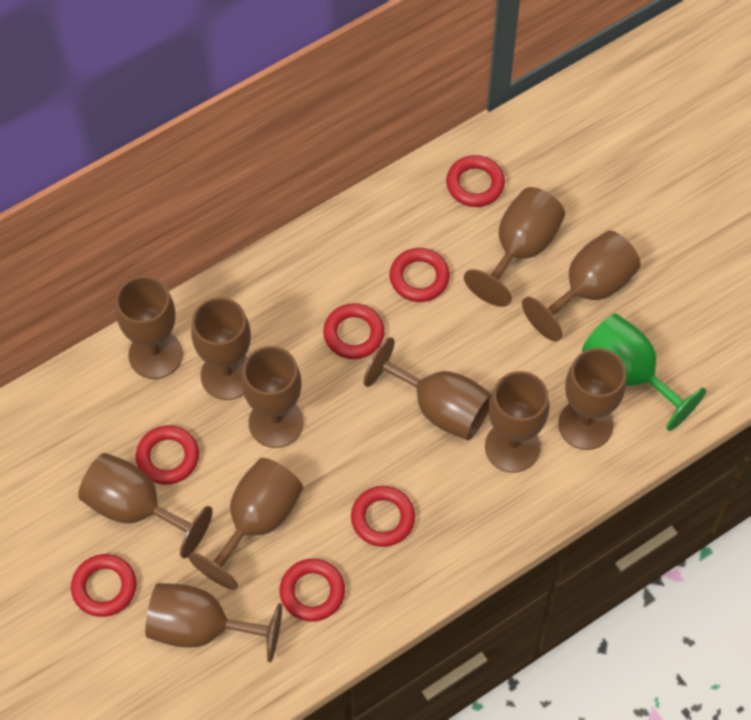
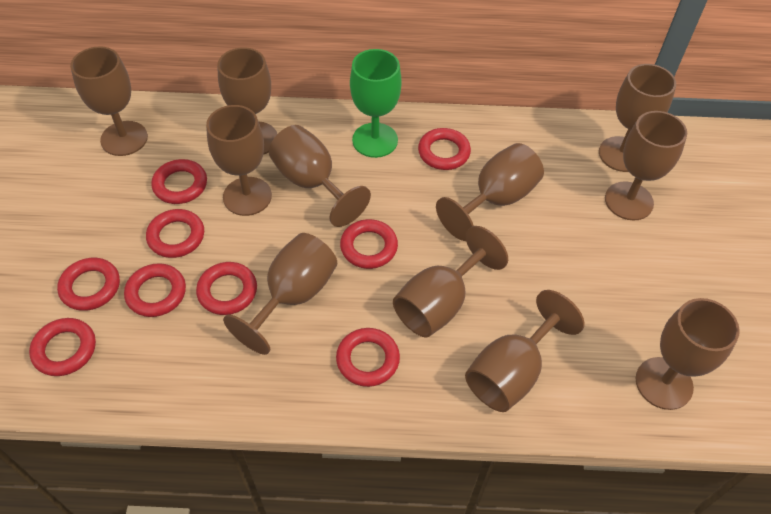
red ring: 7 -> 9

